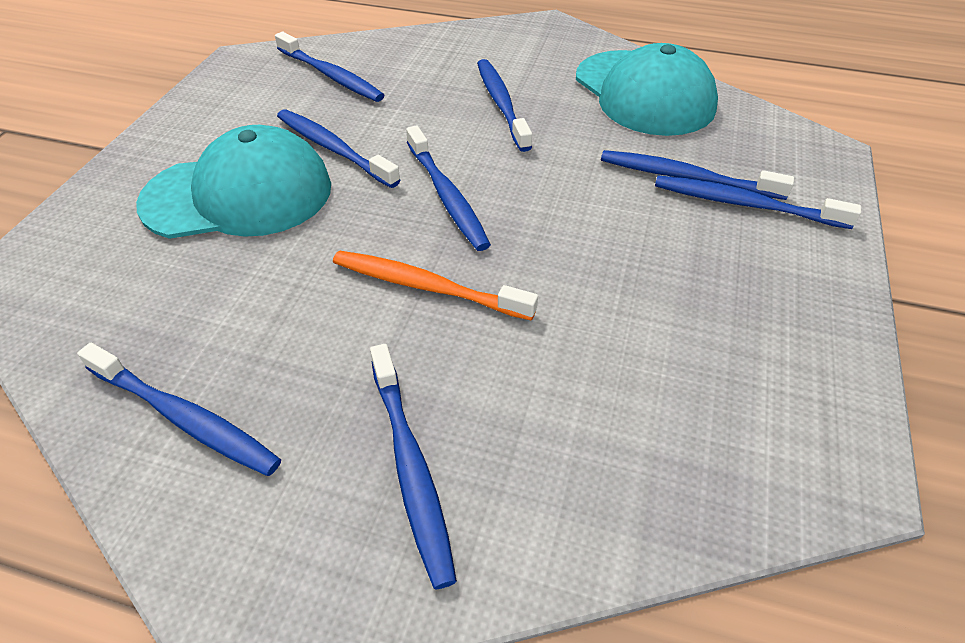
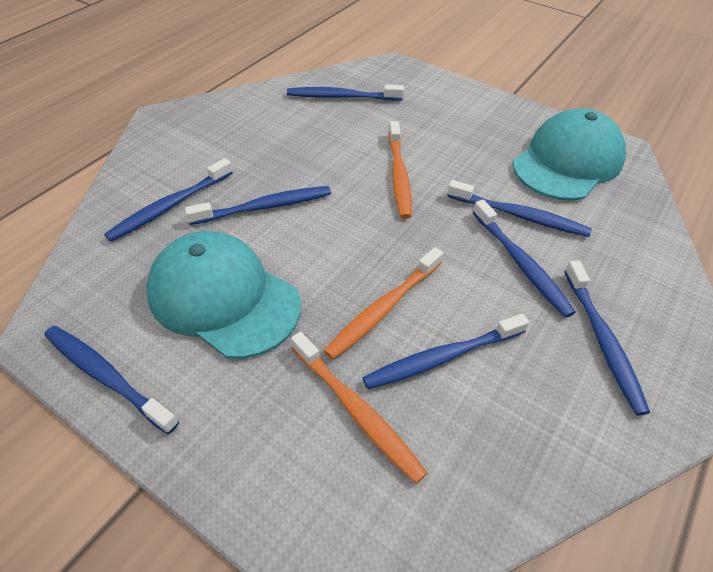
orange toothbrush: 1 -> 3

